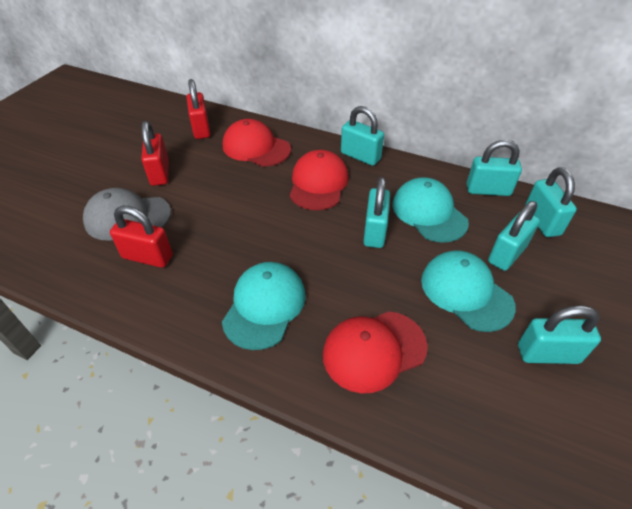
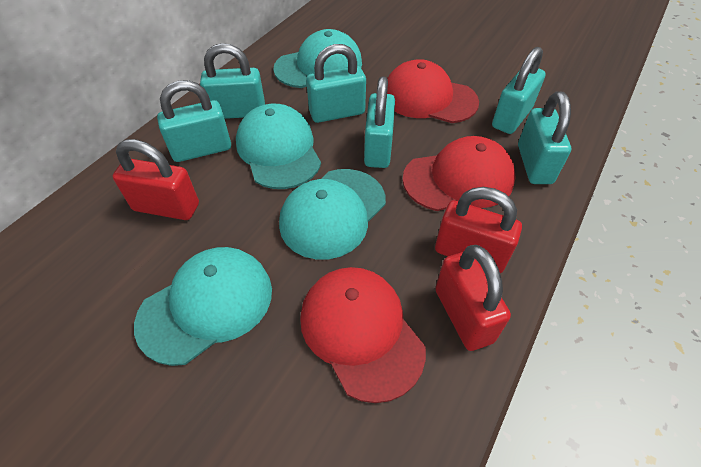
grey cap: 1 -> 0
turquoise cap: 3 -> 4

